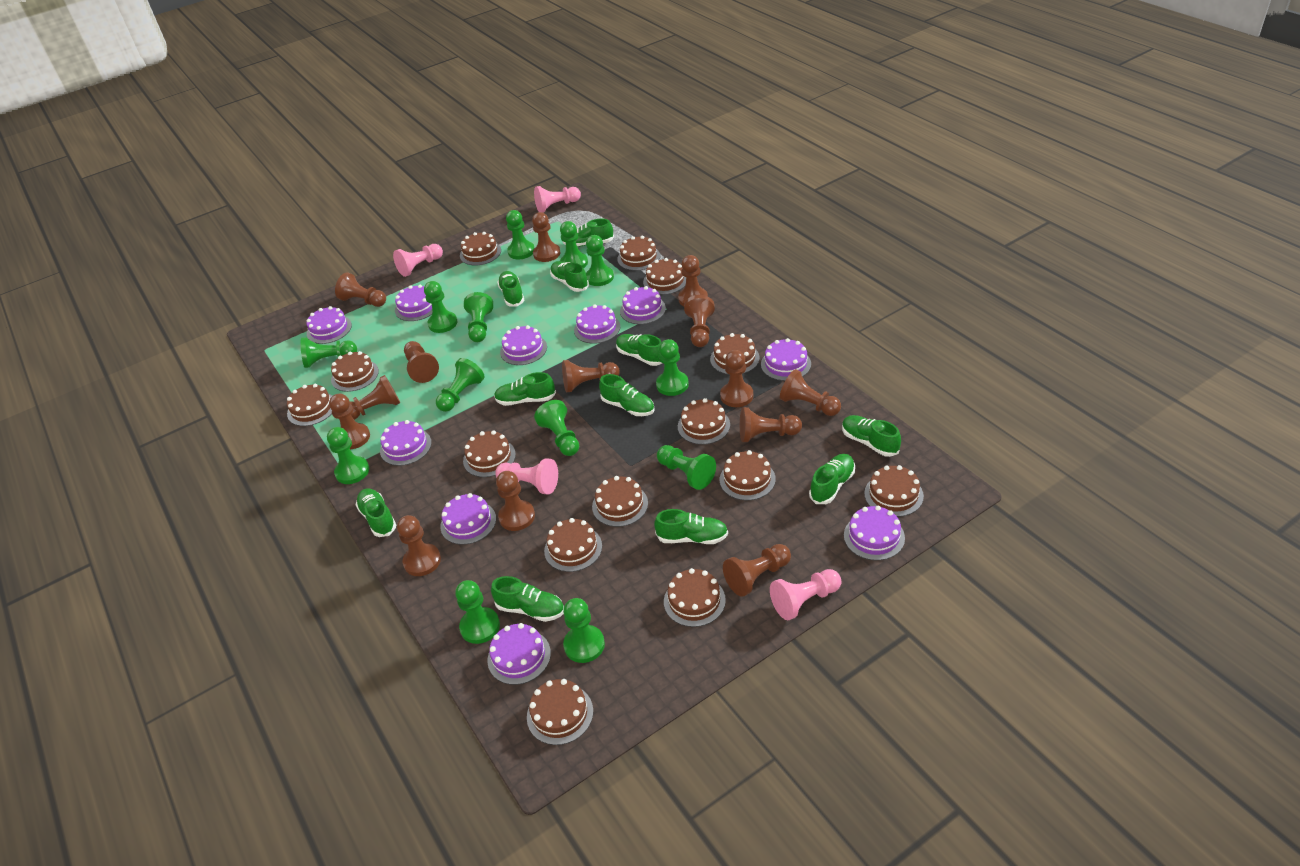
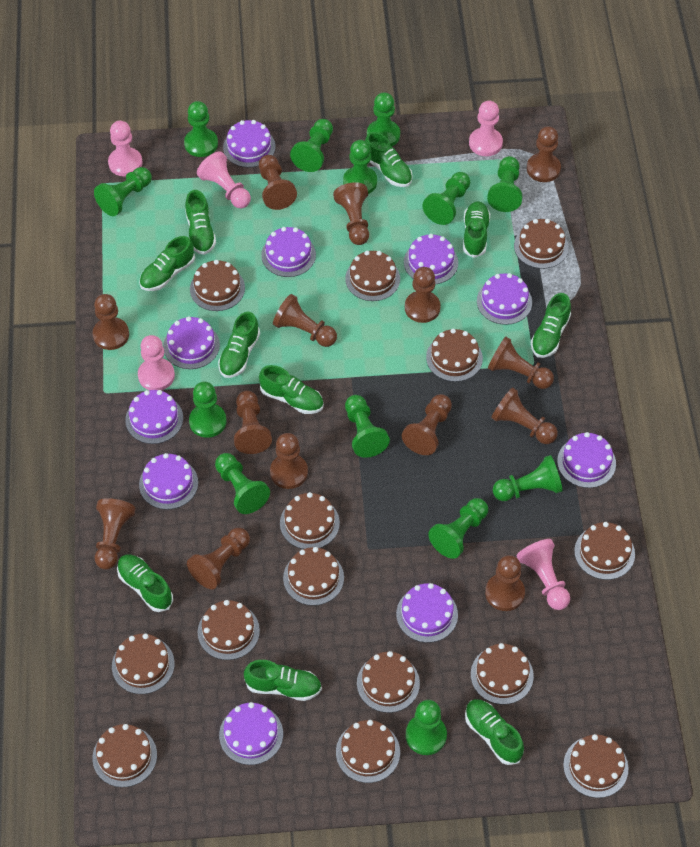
green shoe: 11 -> 10
pink pawn: 4 -> 5

